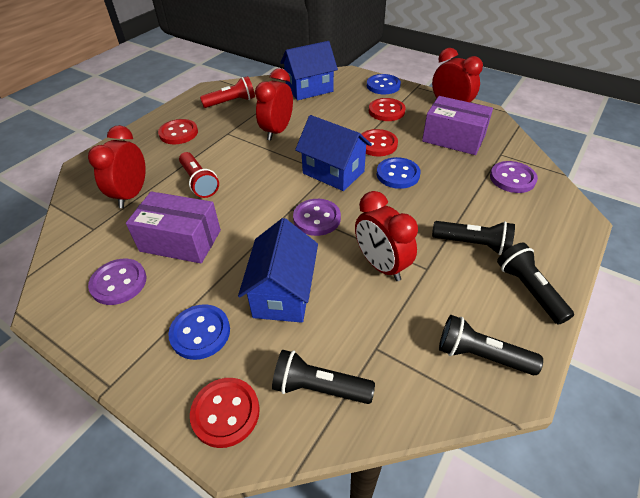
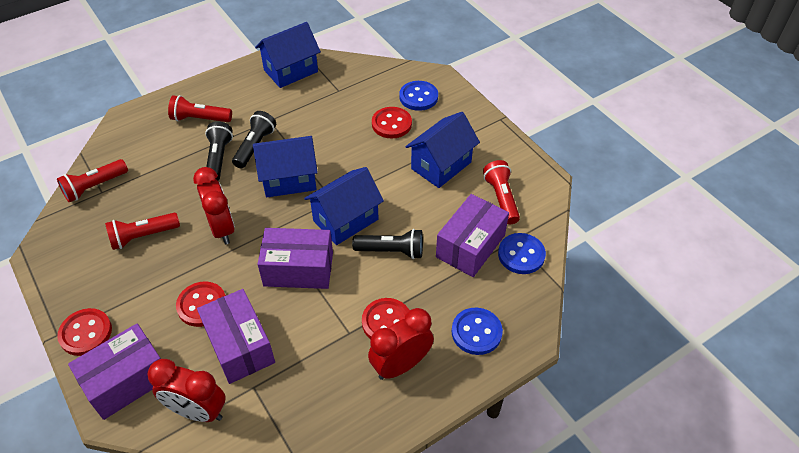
black flashlight: 4 -> 3
blue house: 3 -> 4
purple box: 2 -> 4
purple button: 3 -> 0
red clock: 4 -> 3
red flashlight: 2 -> 4

